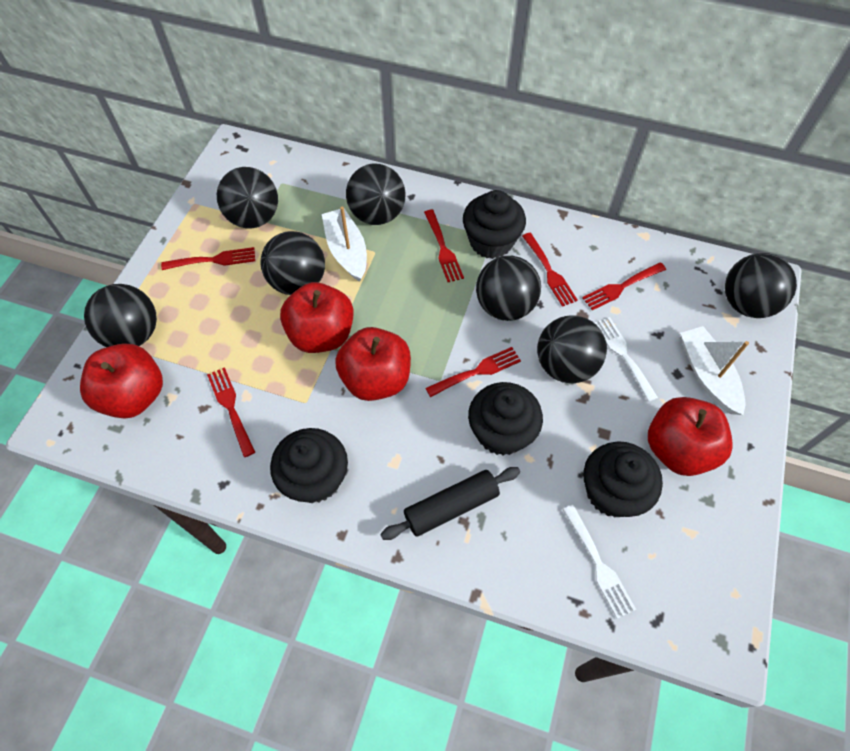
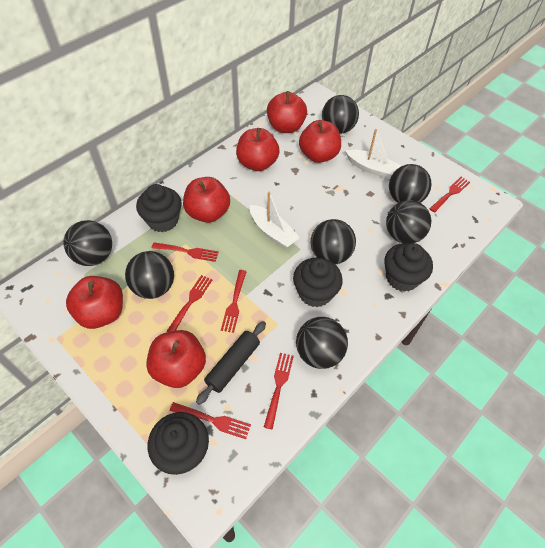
red apple: 4 -> 6
white fork: 2 -> 0

